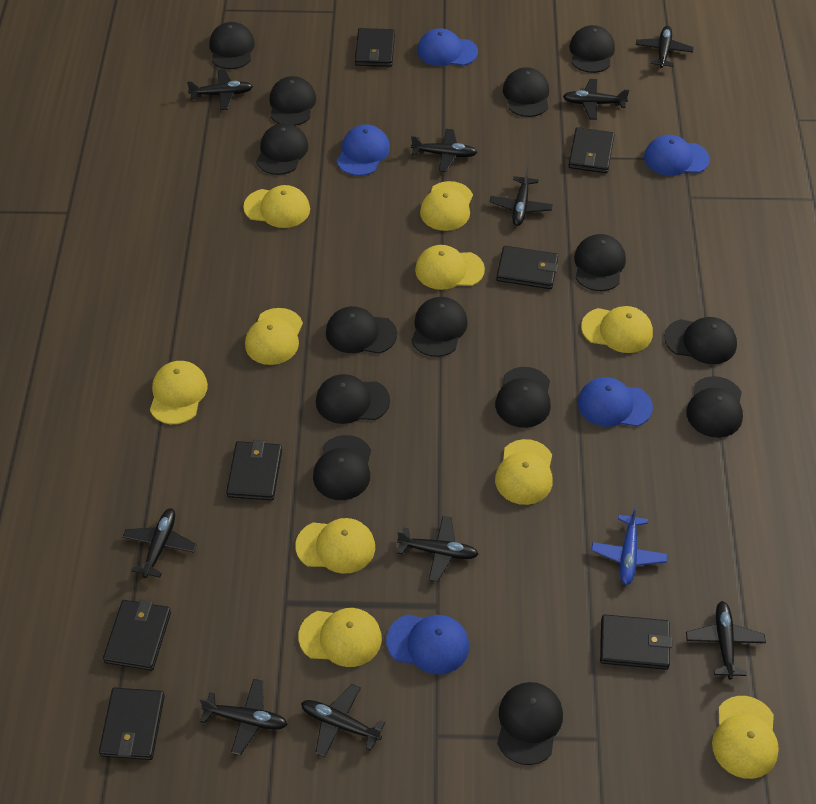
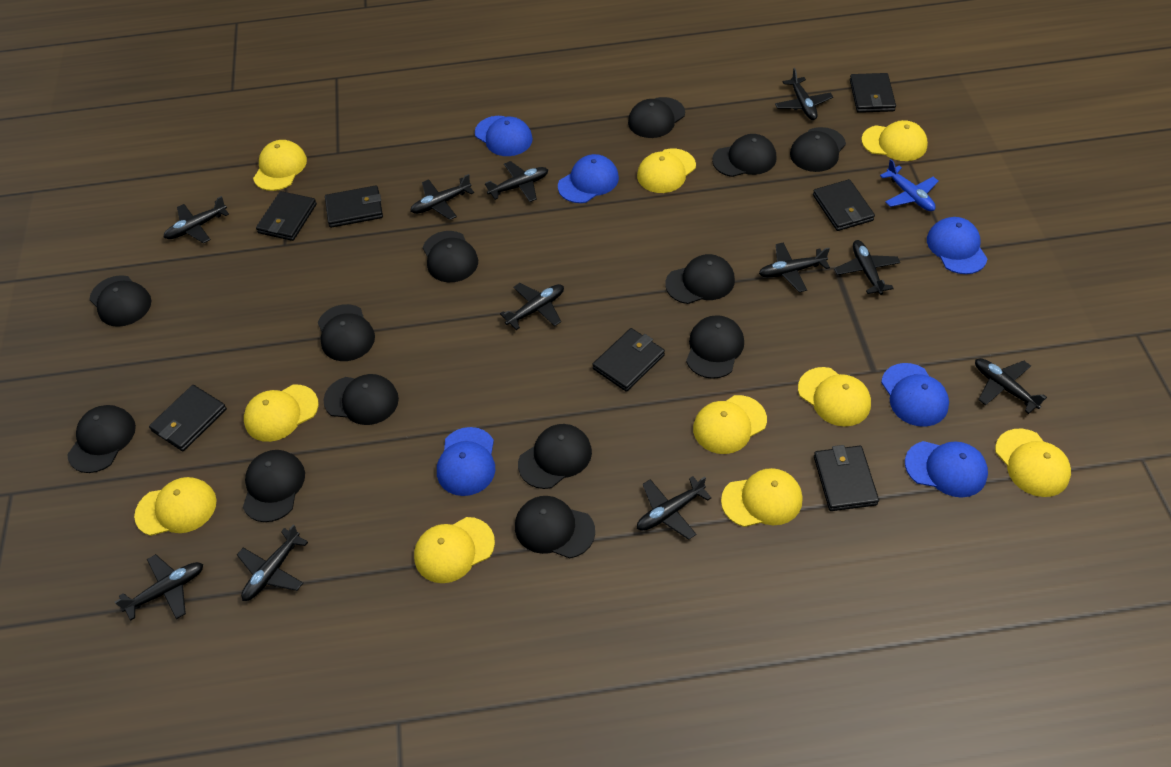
black cap: 14 -> 13
black plane: 10 -> 11
blue cap: 5 -> 6

